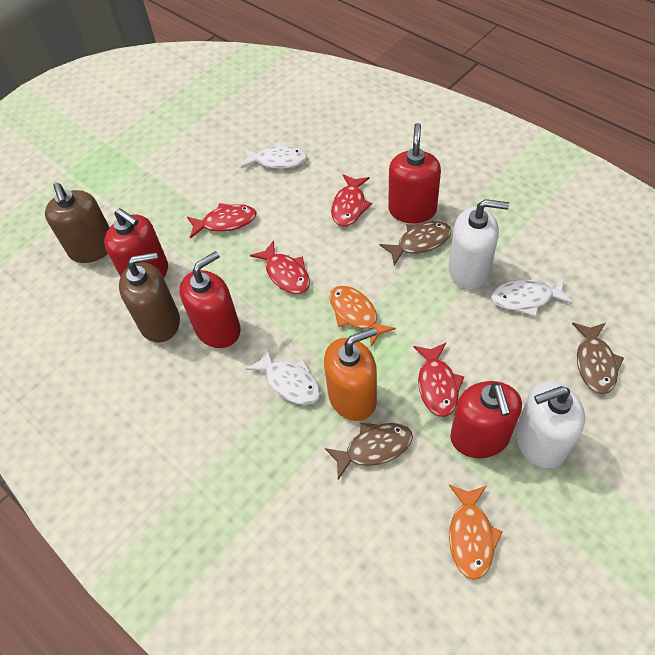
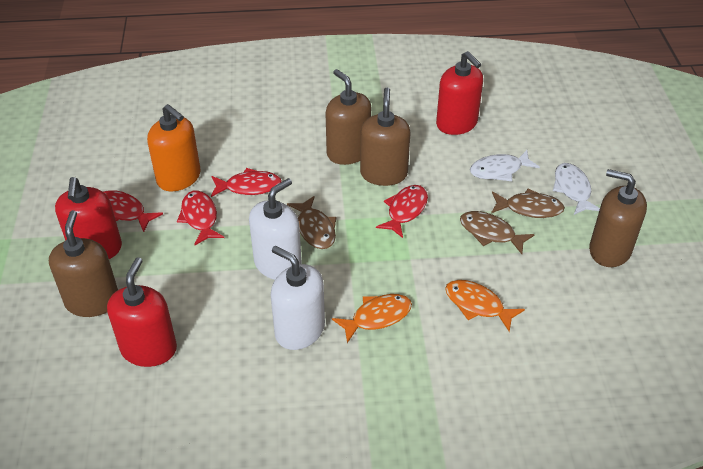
brown soap dispenser: 2 -> 4
red soap dispenser: 4 -> 3
white fish: 3 -> 2

